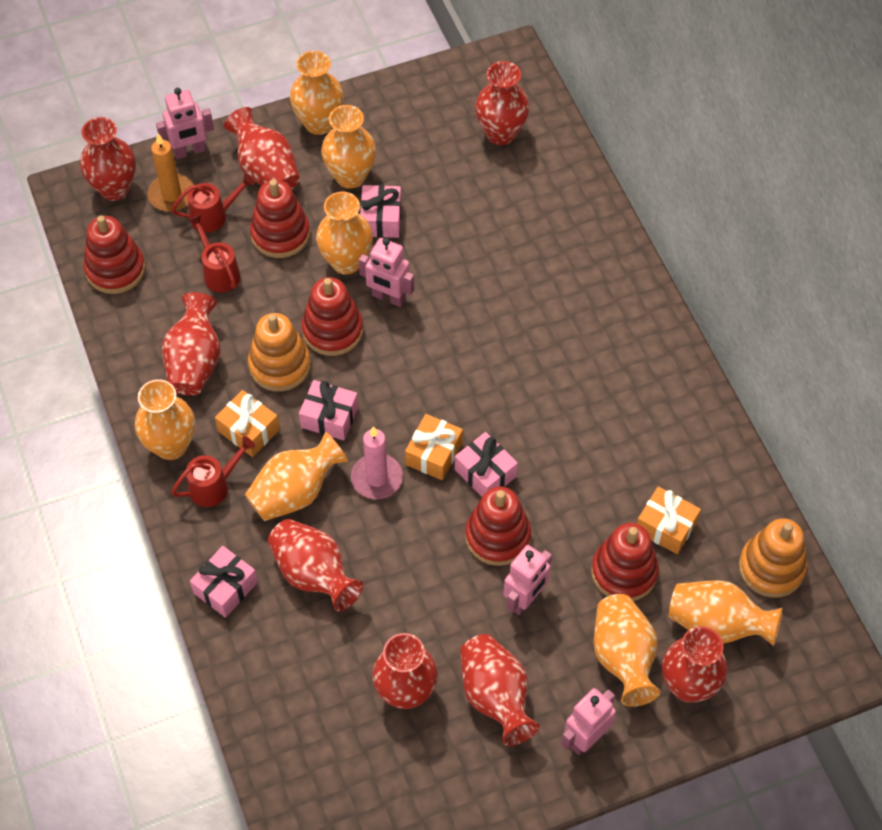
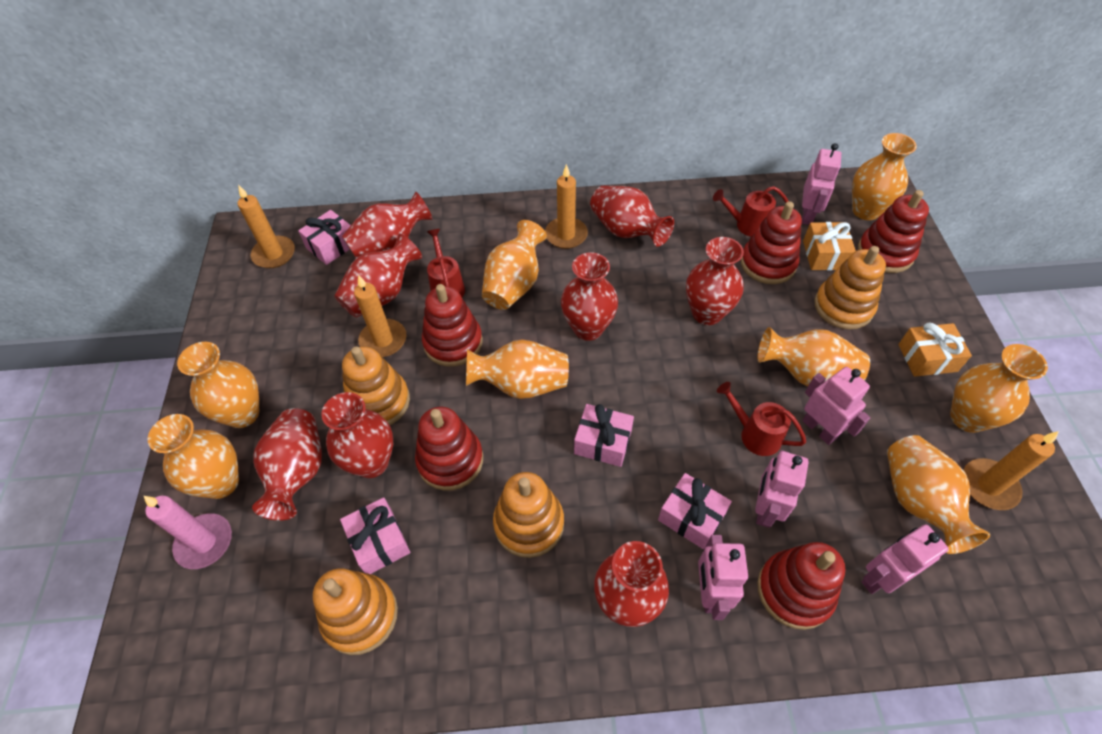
orange candle: 1 -> 4
orange gift: 3 -> 2
orange stacking toy: 2 -> 4
orange vase: 7 -> 8
pink robot: 4 -> 5

